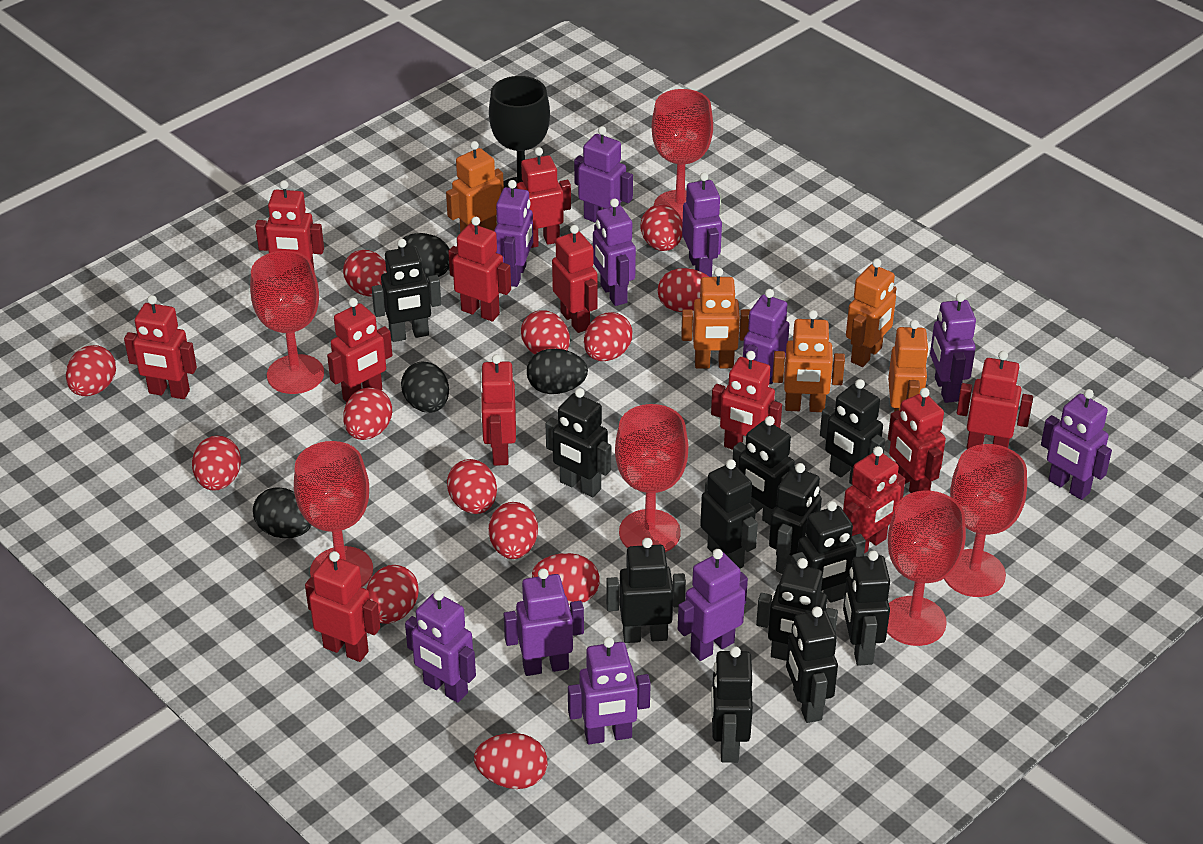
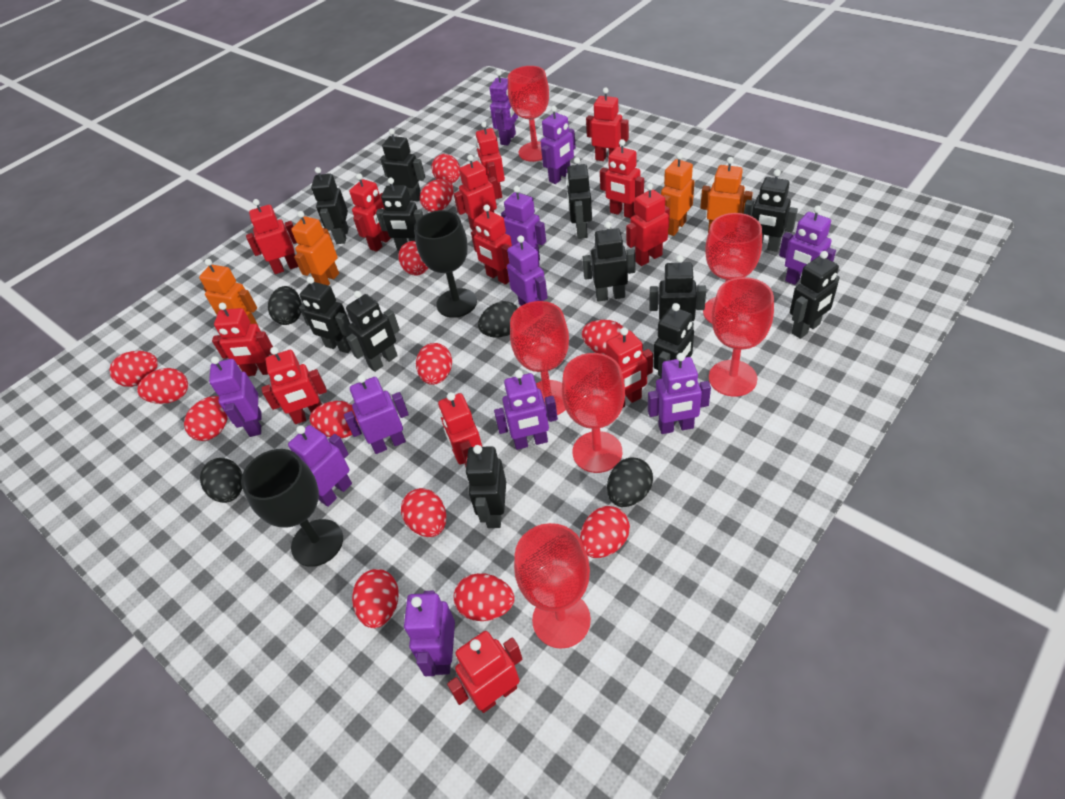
black goblet: 1 -> 2
orange robot: 5 -> 4
red robot: 12 -> 13

